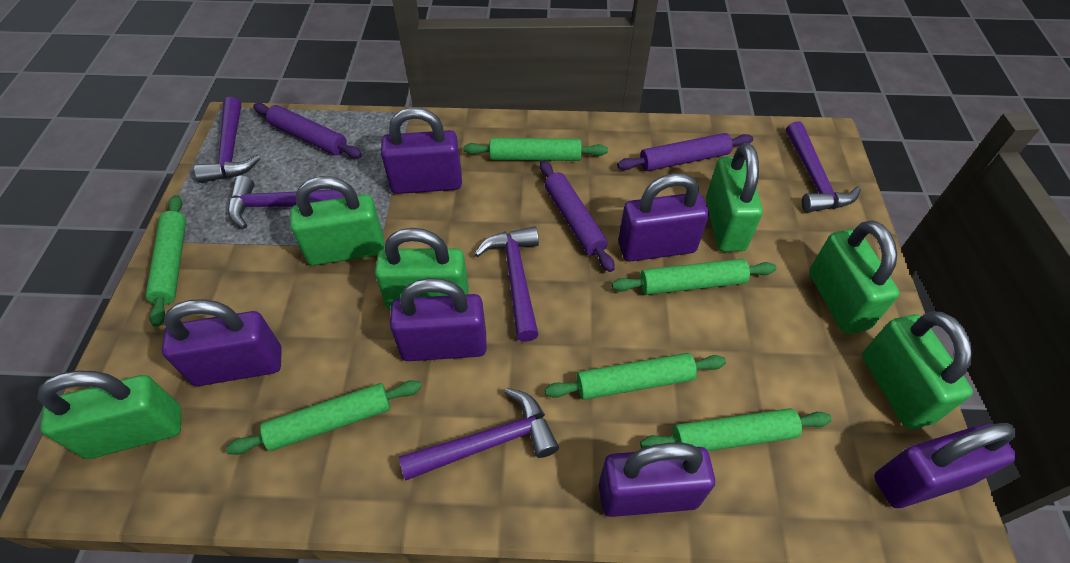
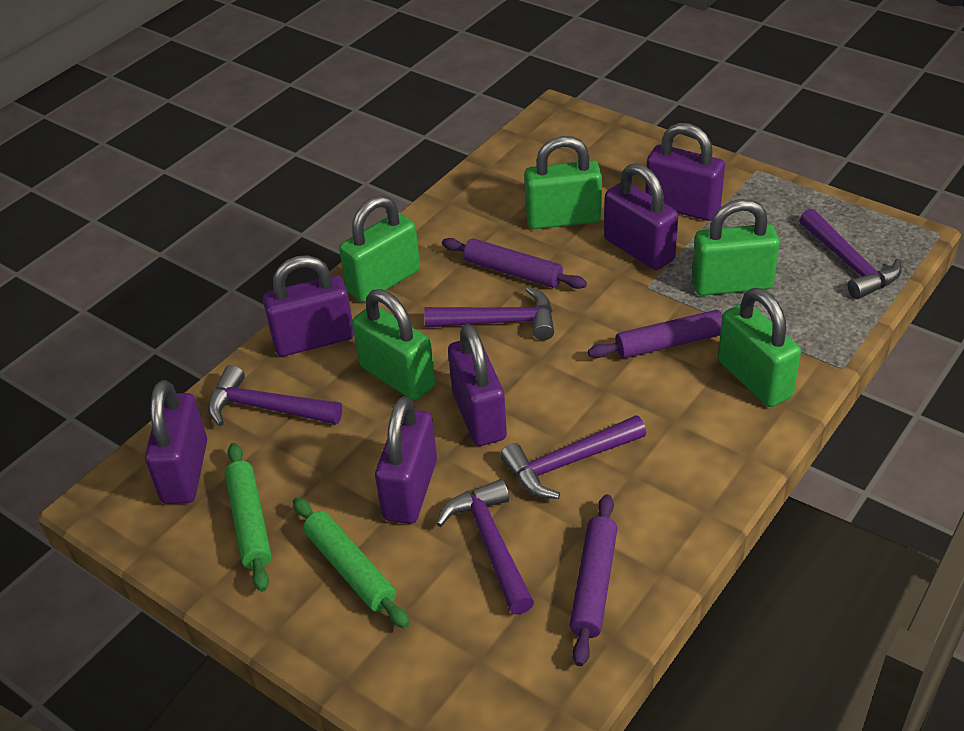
green padlock: 6 -> 5
green rolling pin: 6 -> 2

